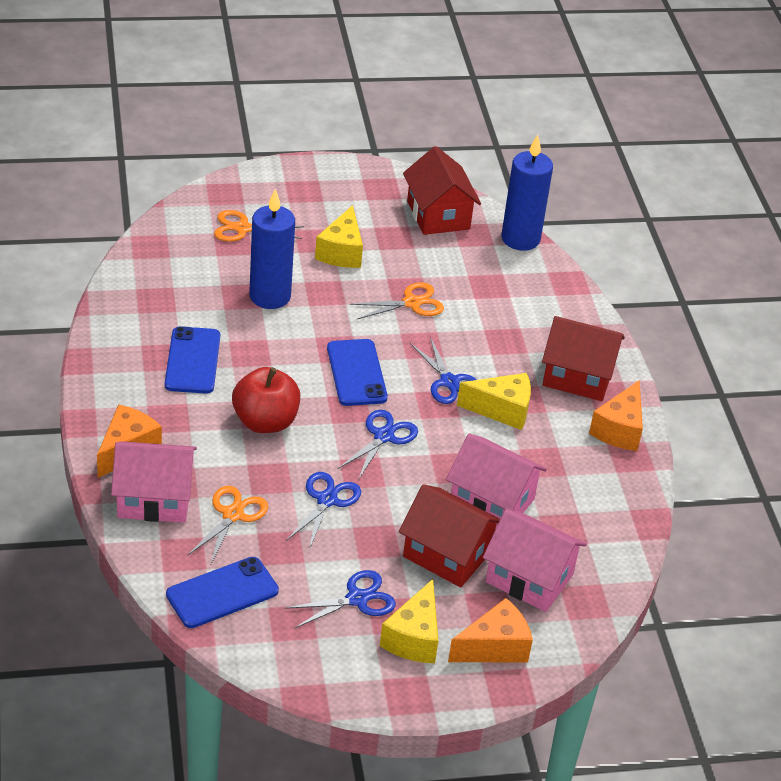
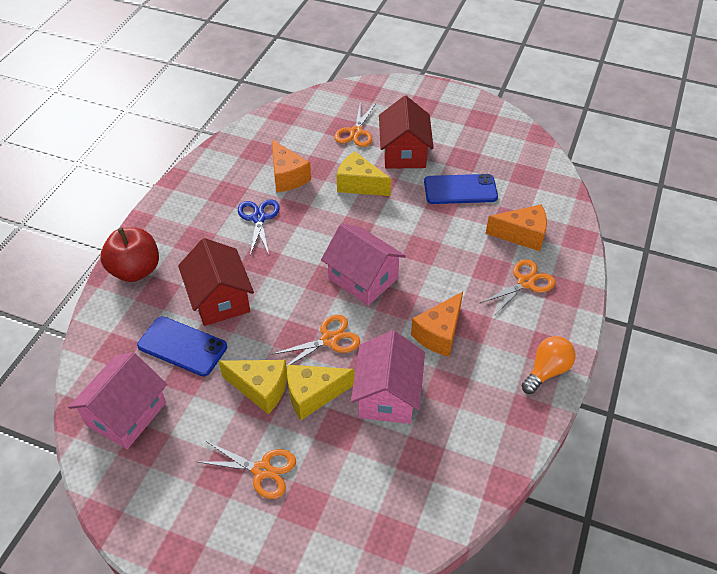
blue candle: 2 -> 0
blue phone: 3 -> 2
blue scissors: 4 -> 1
orange light bulb: 0 -> 1
orange scissors: 3 -> 4
red house: 3 -> 2

